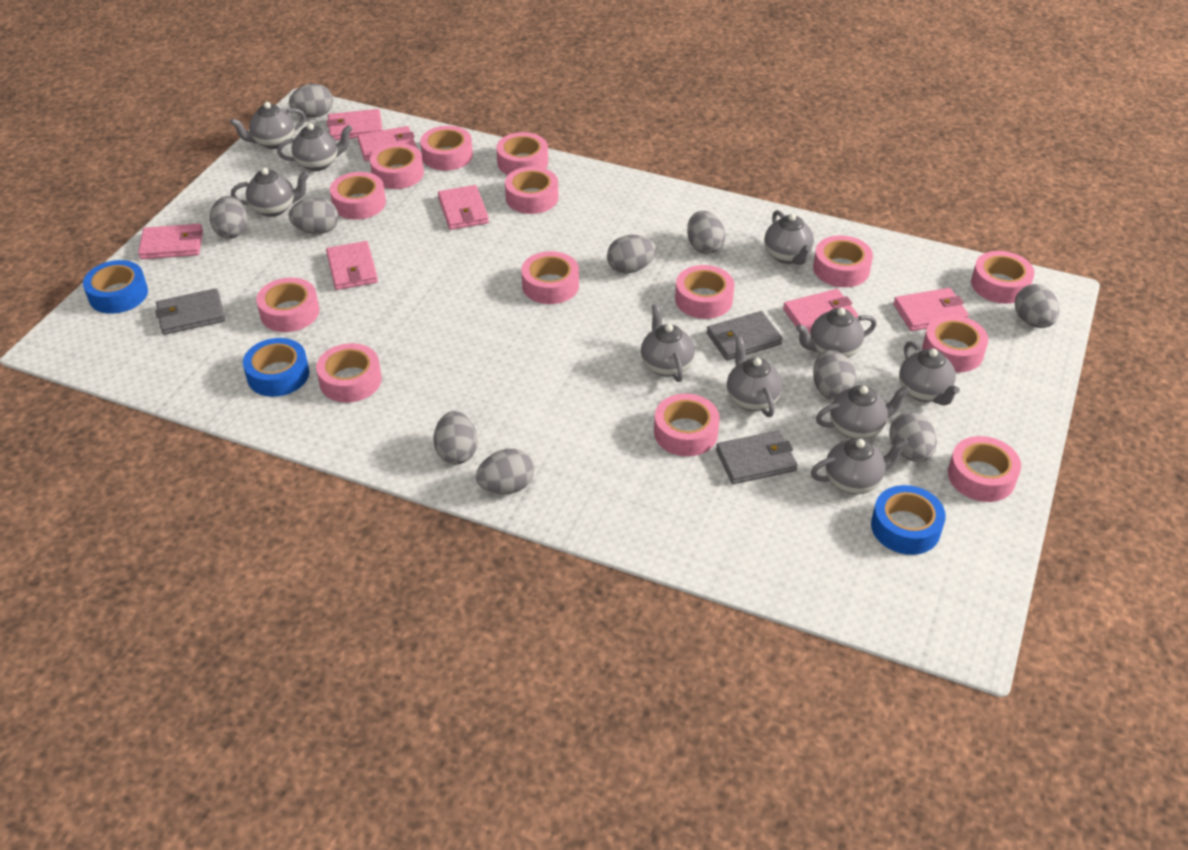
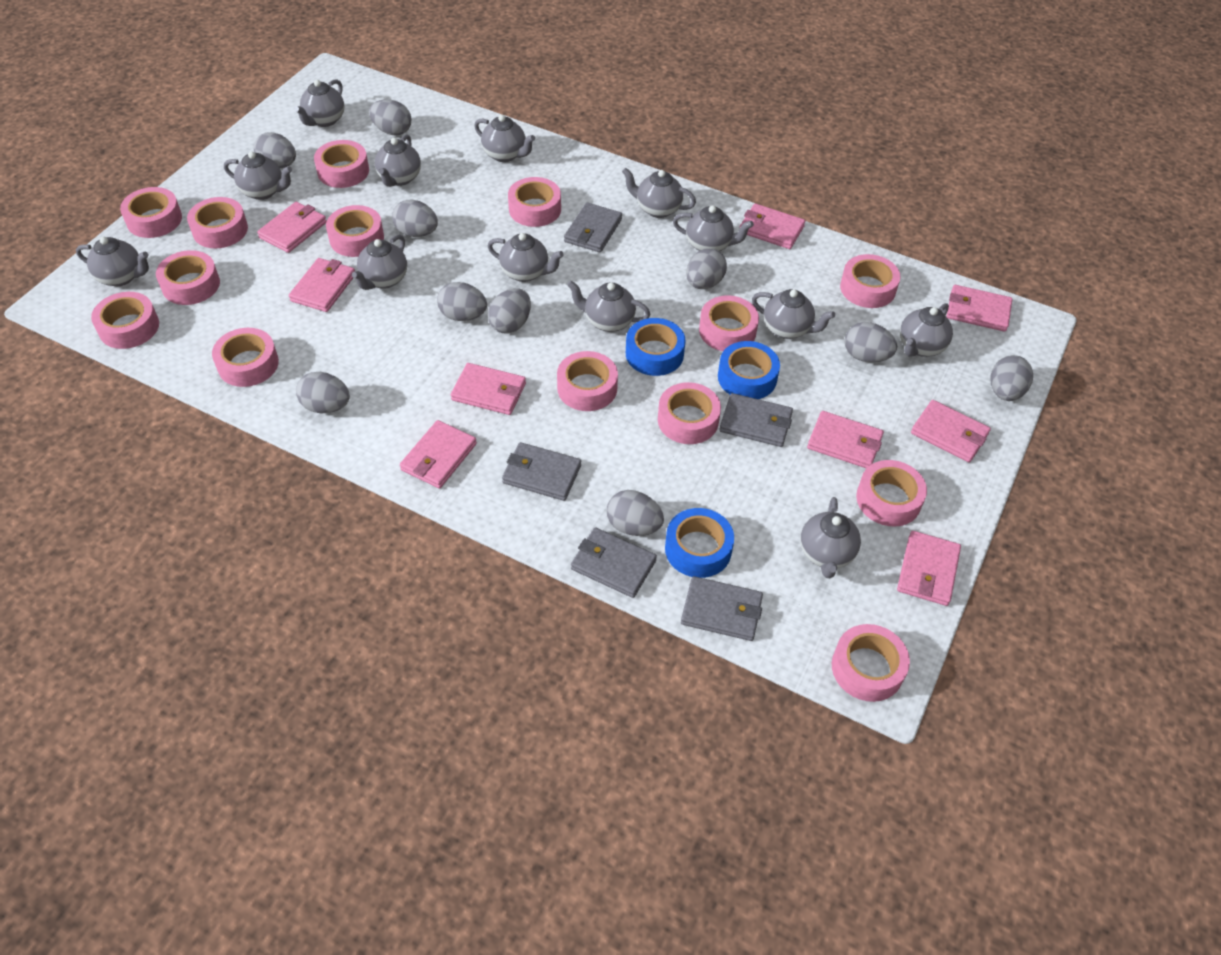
grey teapot: 10 -> 13
grey wallet: 3 -> 5
pink wallet: 7 -> 9

